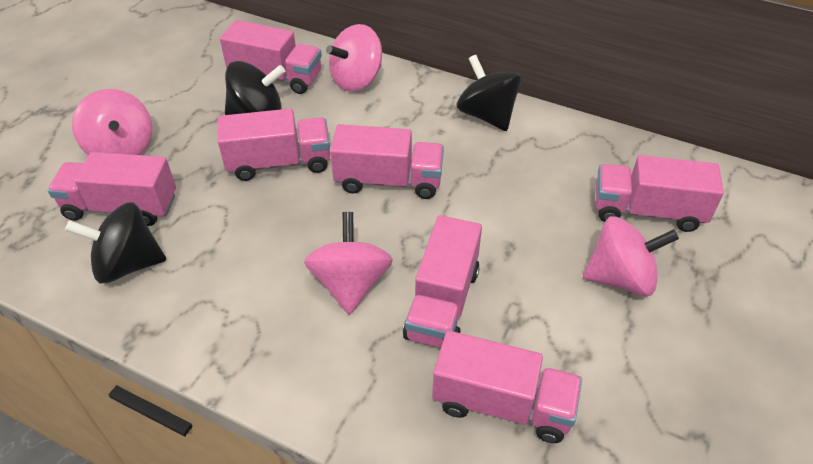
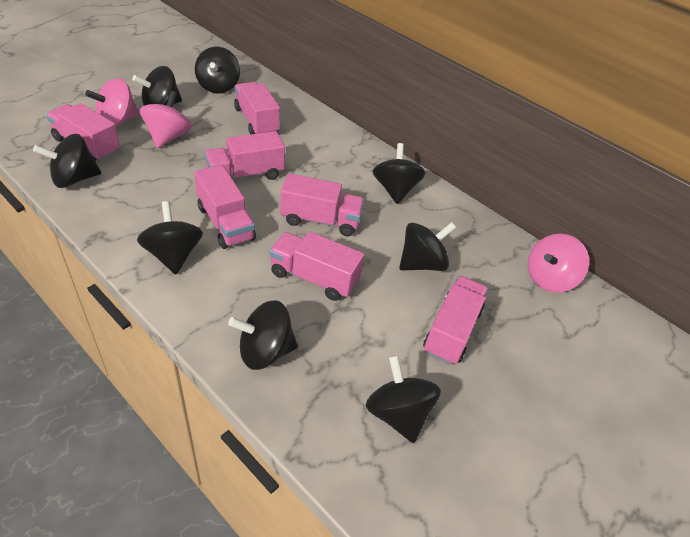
black spinning top: 3 -> 8
pink spinning top: 4 -> 3

